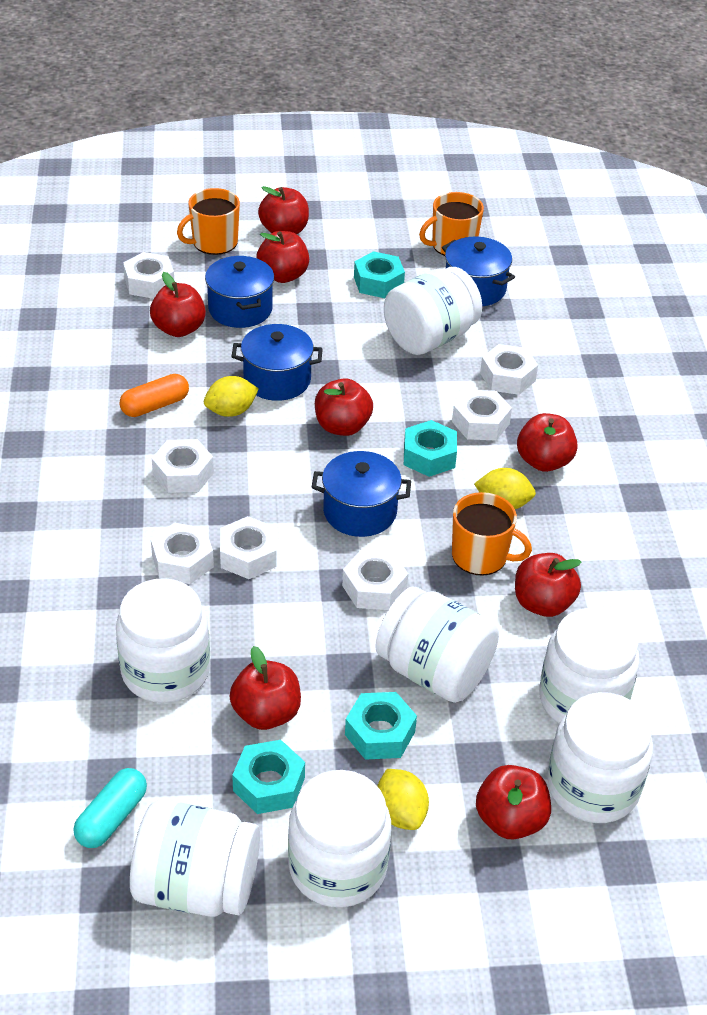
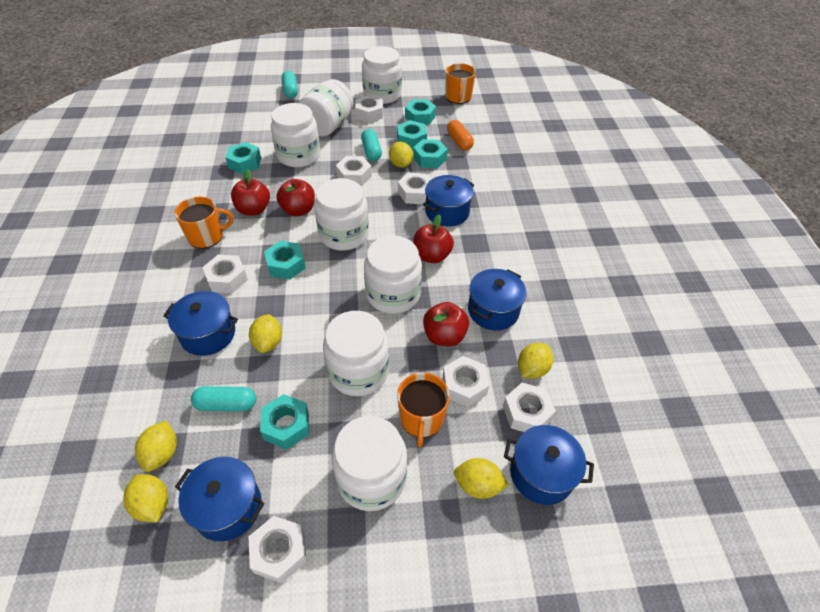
blue pot: 4 -> 5
red apple: 8 -> 4
turquoise capsule: 1 -> 3
turquoise nut: 4 -> 6
yellow lemon: 3 -> 6

